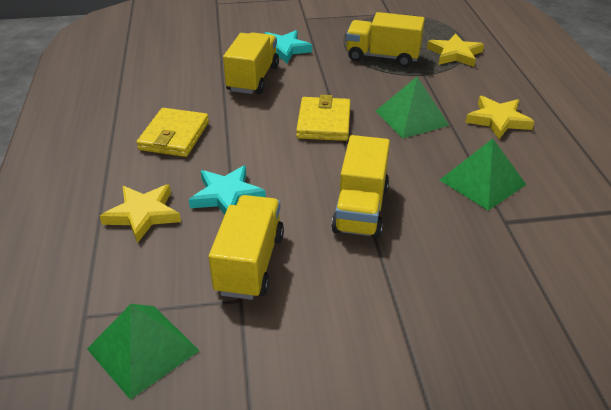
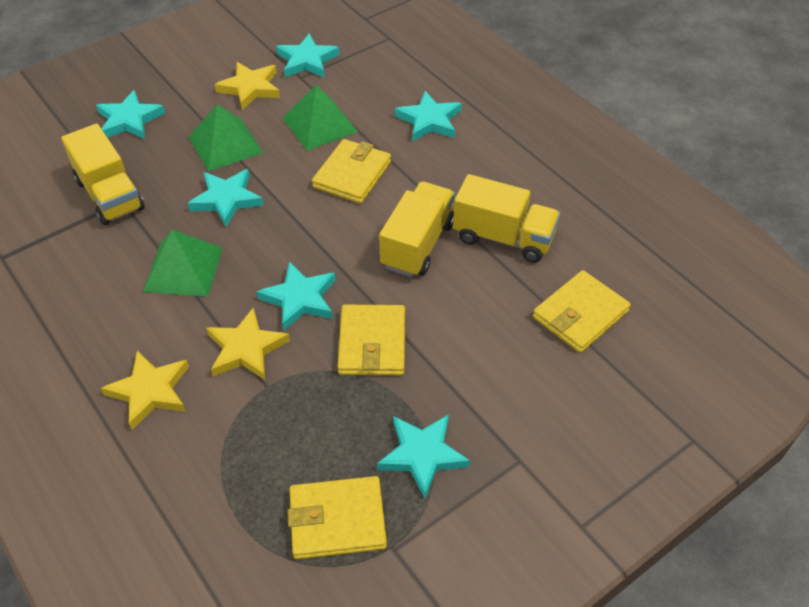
turquoise star: 2 -> 6
yellow truck: 4 -> 3
yellow wallet: 2 -> 4

